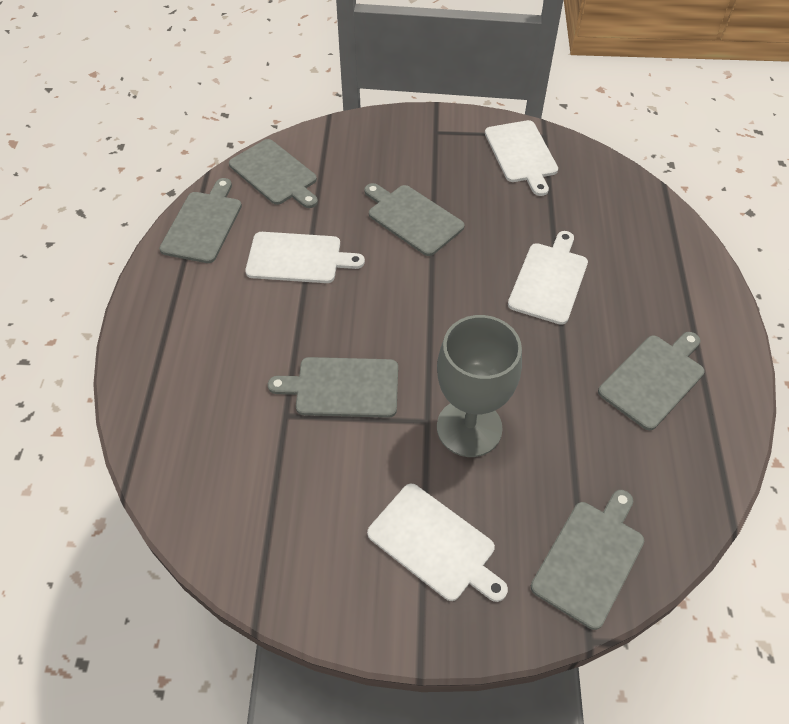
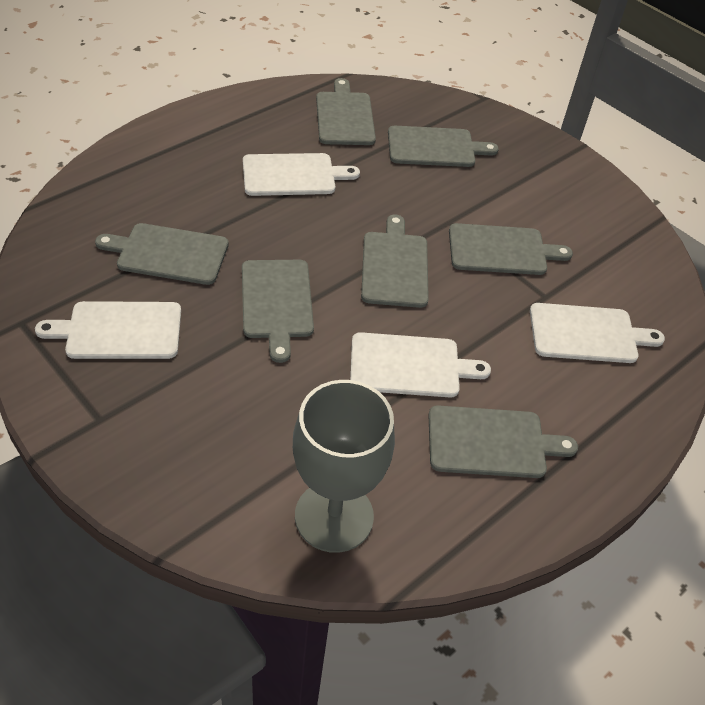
grey cutting board: 6 -> 7

